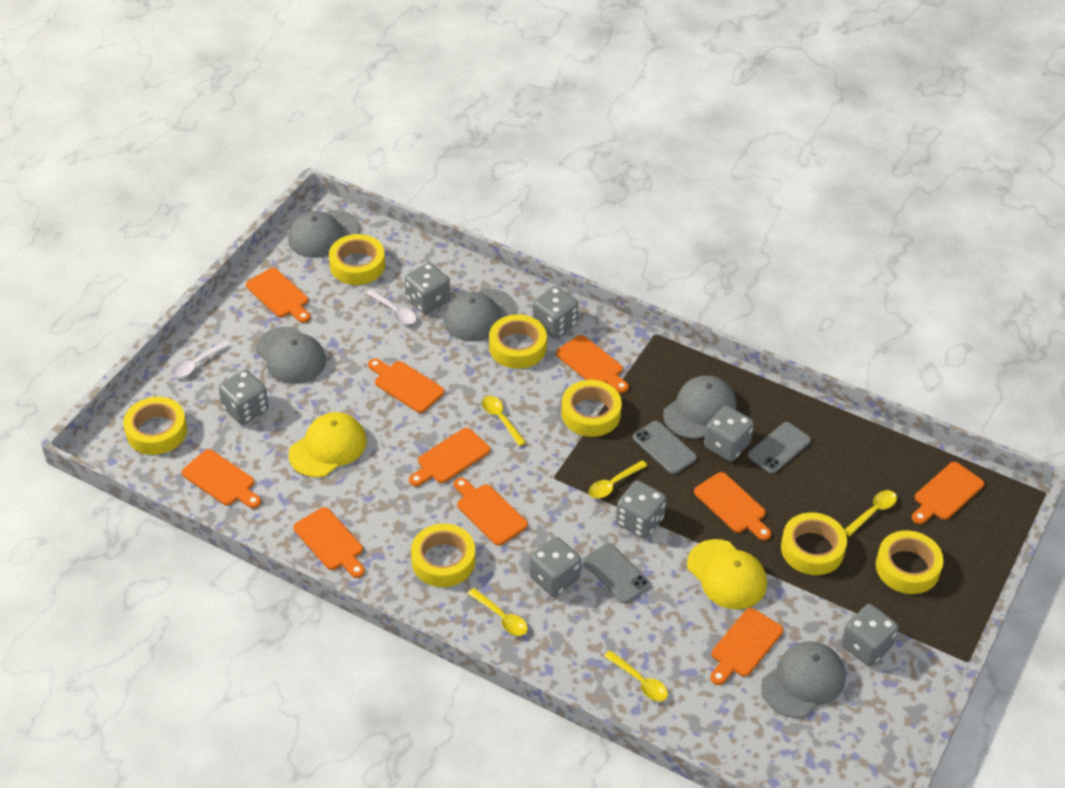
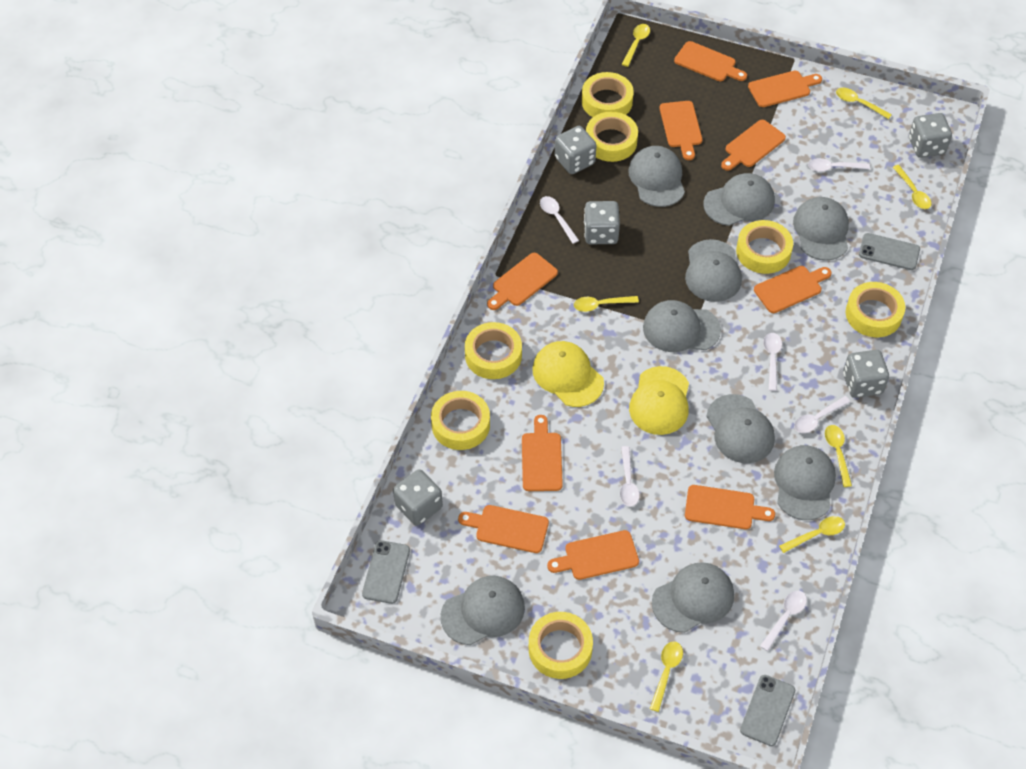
grey cap: 5 -> 9
grey dice: 7 -> 5
white spoon: 2 -> 6
yellow spoon: 5 -> 7

